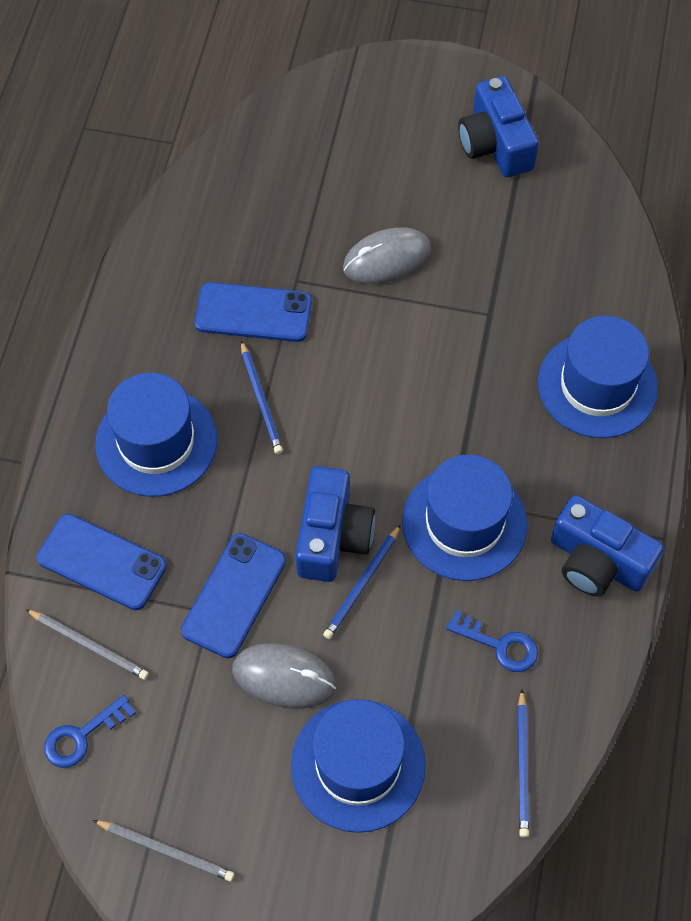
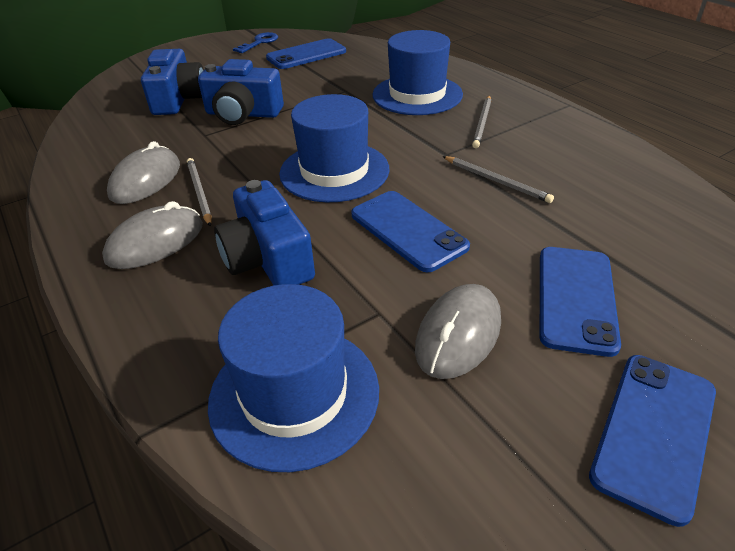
blue hat: 4 -> 3
blue key: 2 -> 1
blue pencil: 3 -> 0
blue phone: 3 -> 4
grey mouse: 2 -> 3
grey pencil: 2 -> 3

